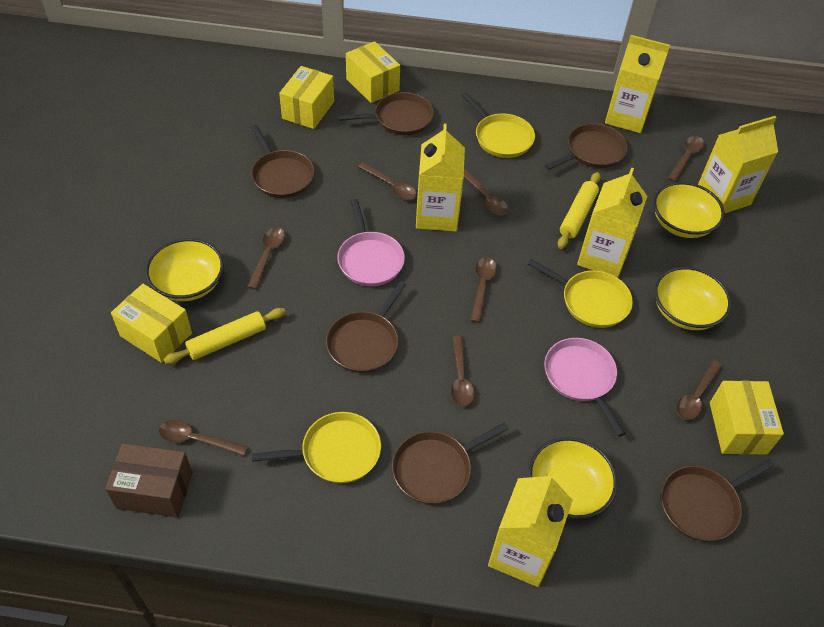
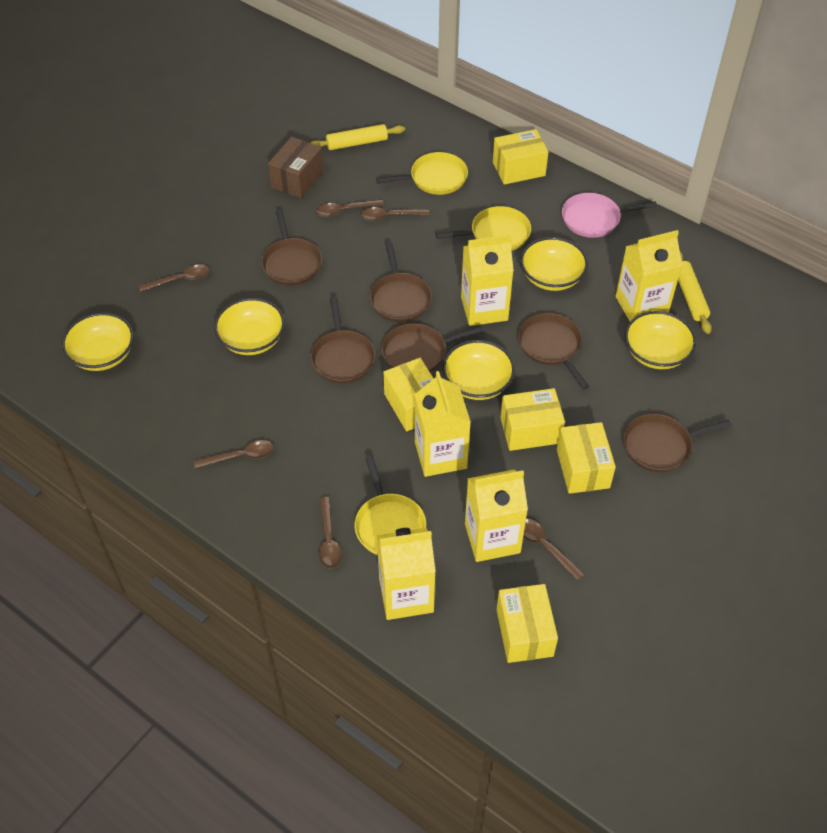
brown spoon: 8 -> 6
pink pan: 2 -> 1
yellow bowl: 4 -> 5
yellow box: 4 -> 5

